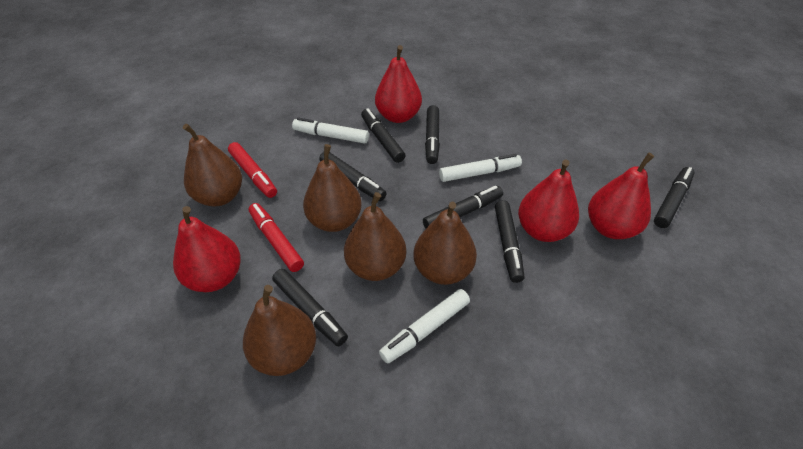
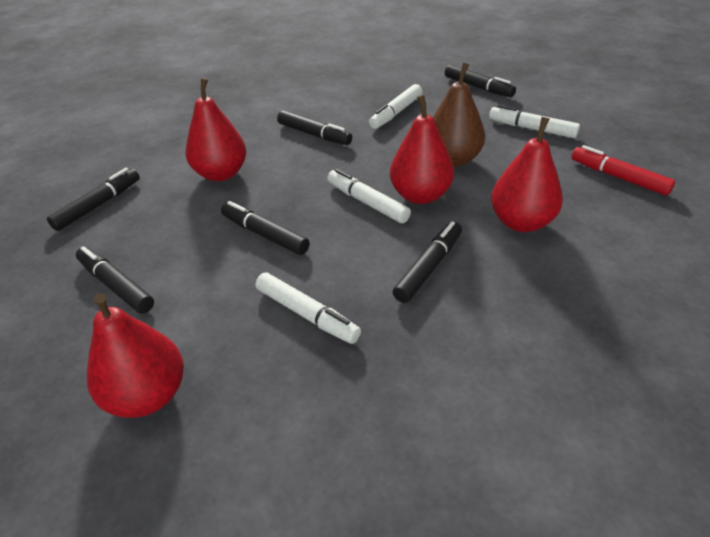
black marker: 7 -> 6
brown pear: 5 -> 1
red marker: 2 -> 1
white marker: 3 -> 4

